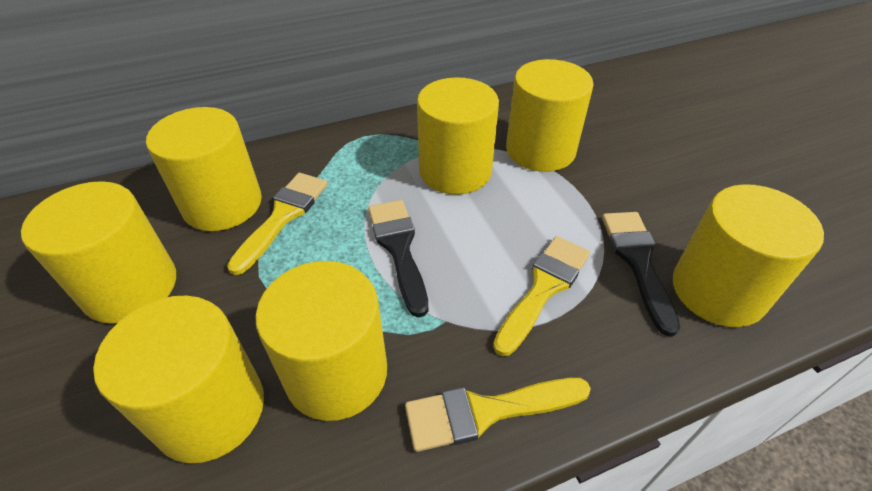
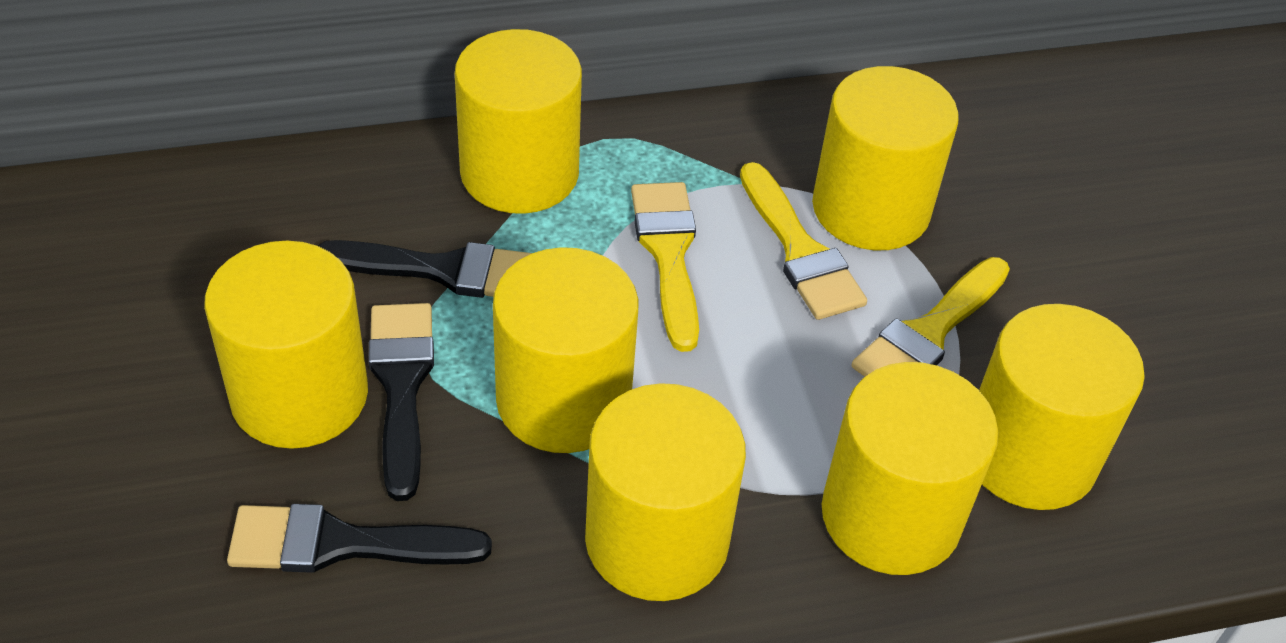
black brush: 2 -> 3

